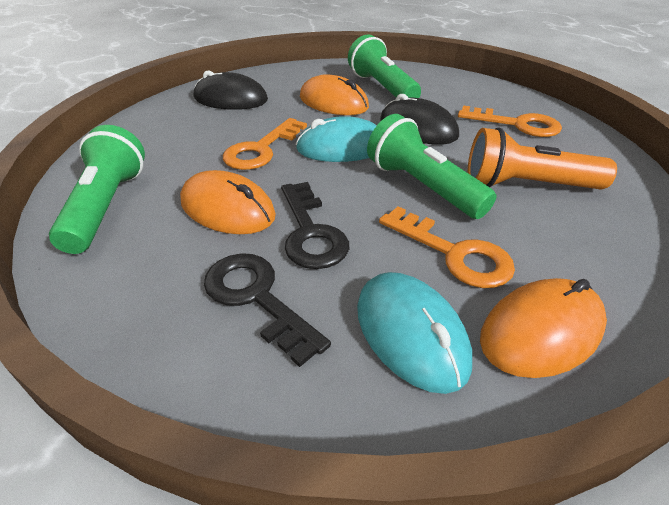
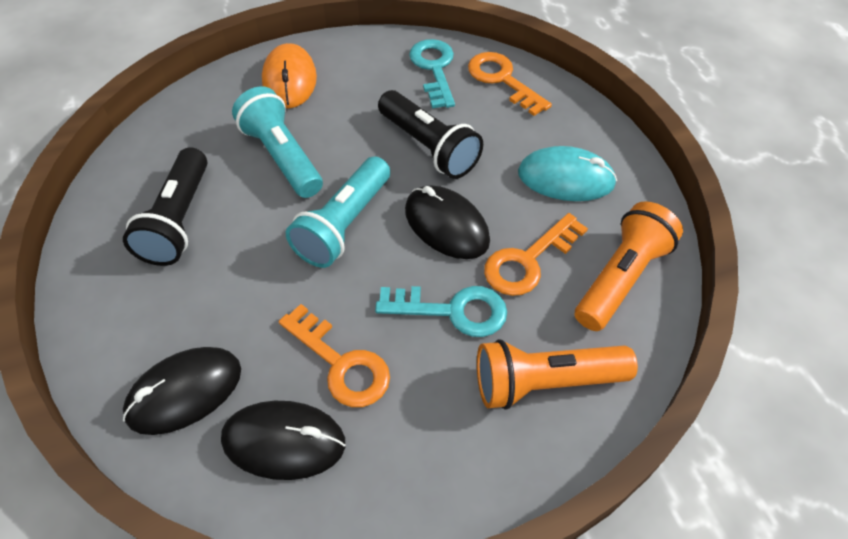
black flashlight: 0 -> 2
black key: 2 -> 0
black mouse: 2 -> 3
green flashlight: 3 -> 0
orange flashlight: 1 -> 2
orange mouse: 3 -> 1
turquoise flashlight: 0 -> 2
turquoise key: 0 -> 2
turquoise mouse: 2 -> 1

